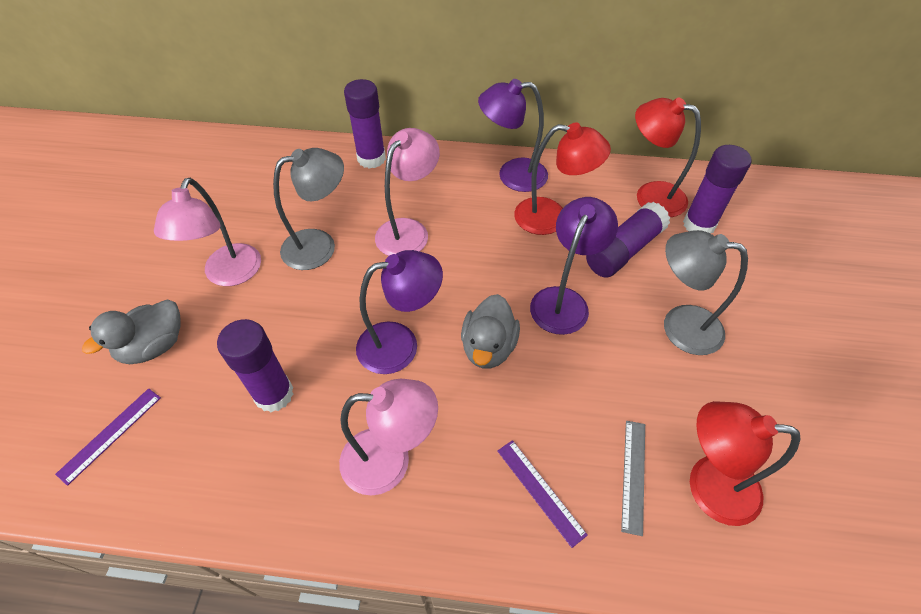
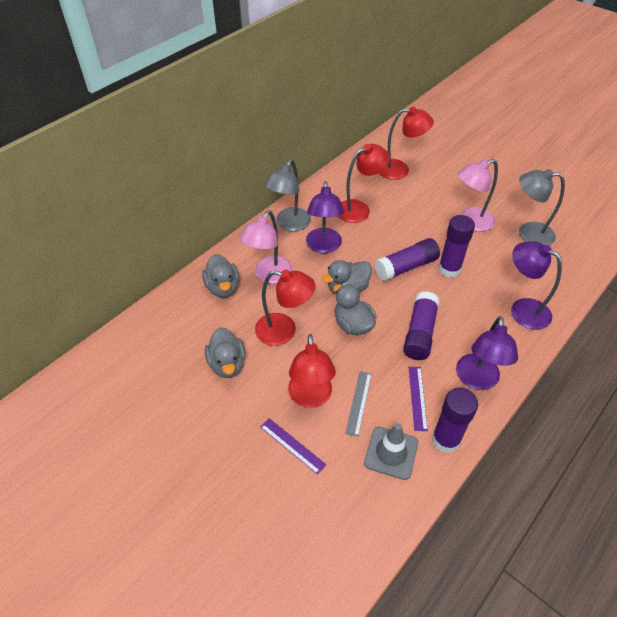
grey duck: 2 -> 4
grey traffic cone: 0 -> 1
pink lamp: 3 -> 2
red lamp: 3 -> 4

